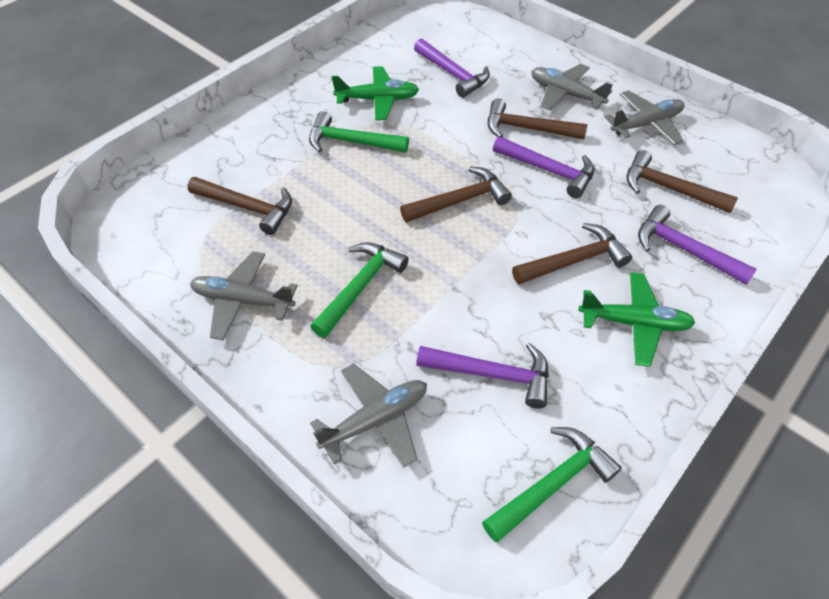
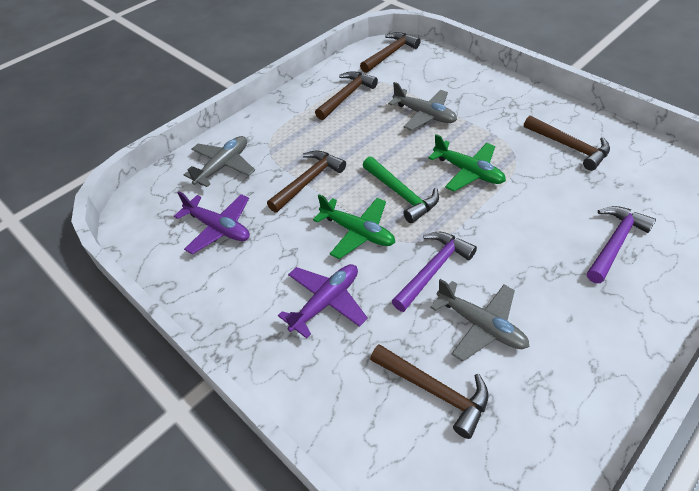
green hammer: 3 -> 1
grey plane: 4 -> 3
purple hammer: 4 -> 2
purple plane: 0 -> 2

